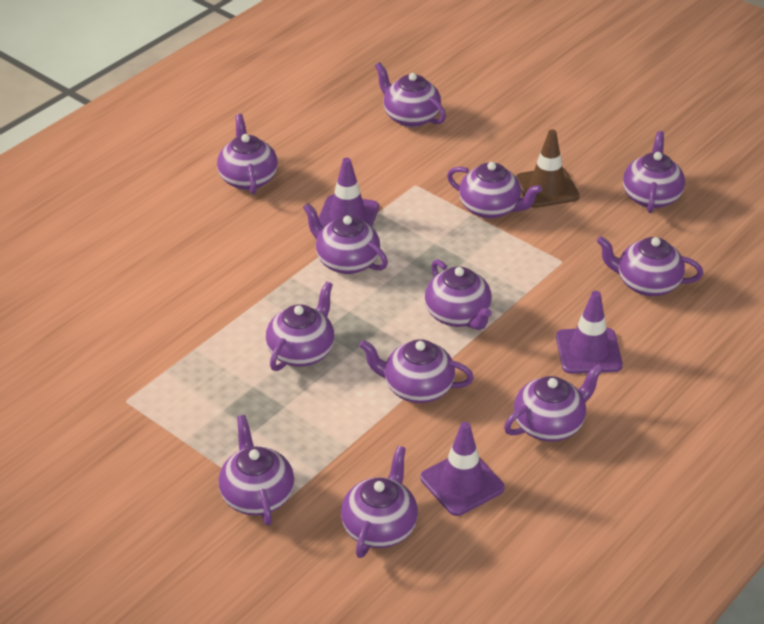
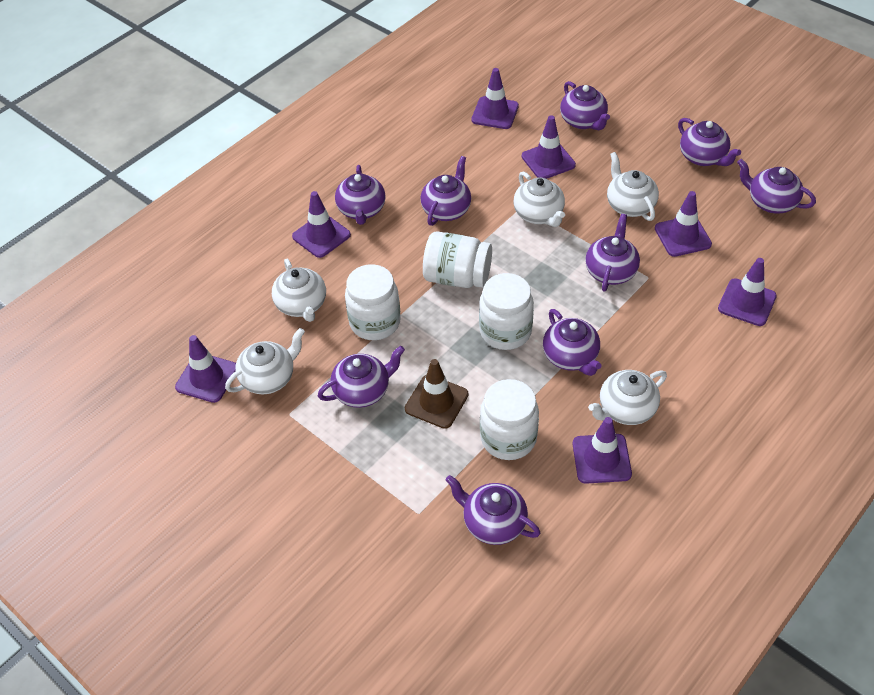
purple teapot: 12 -> 9
purple traffic cone: 3 -> 7
white jar: 0 -> 4
white teapot: 0 -> 5

